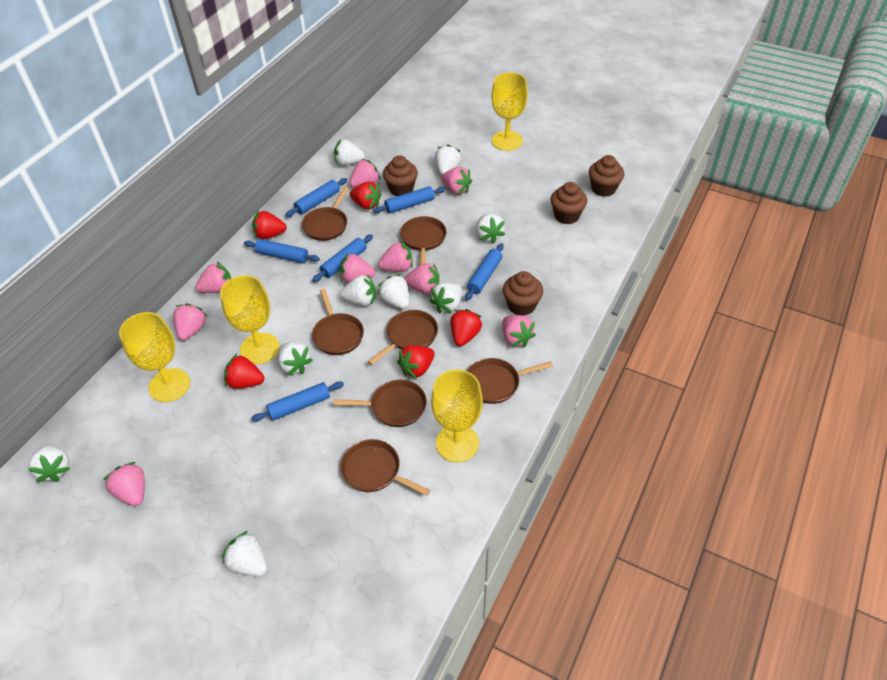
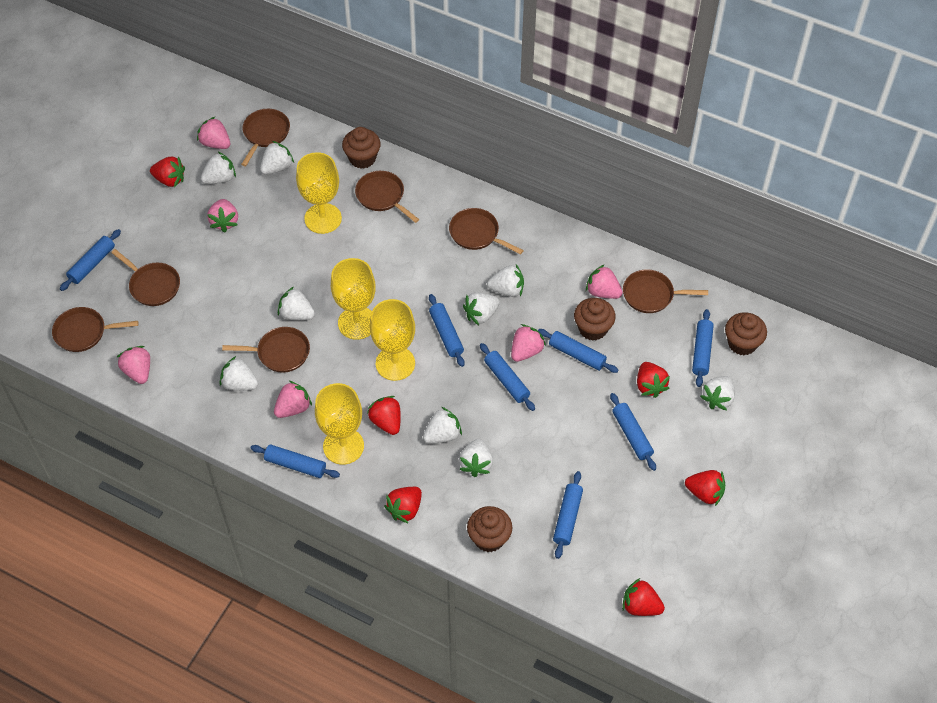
blue rolling pin: 6 -> 8
pink strawberry: 9 -> 6
red strawberry: 5 -> 6

